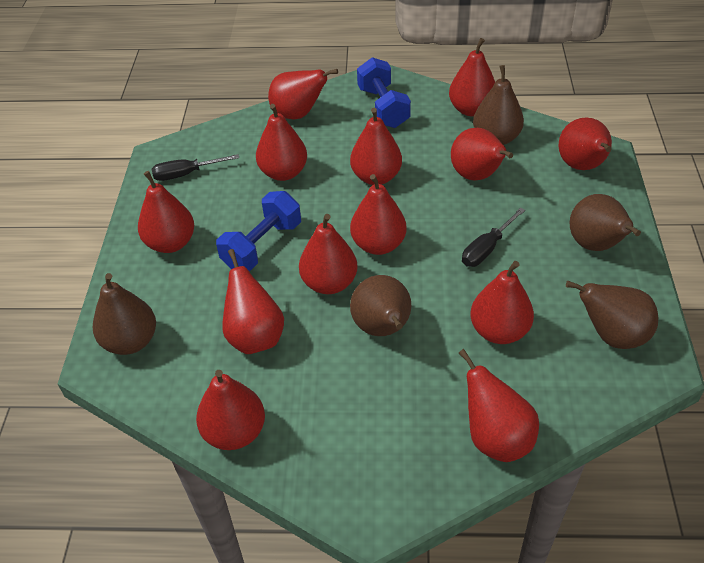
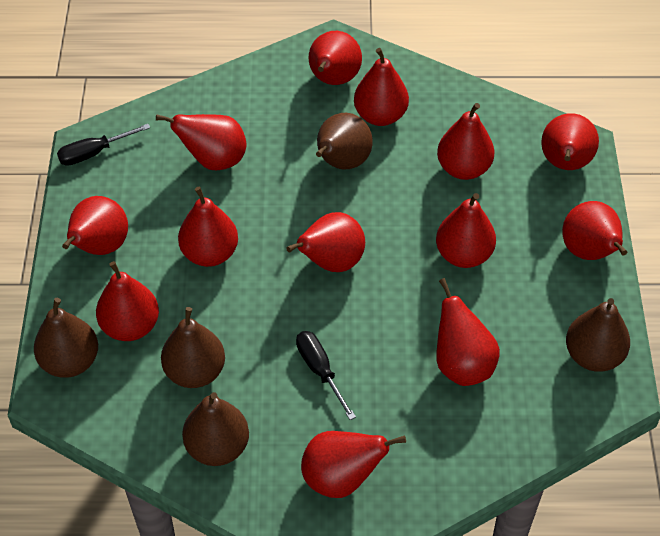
blue dumbbell: 2 -> 0

